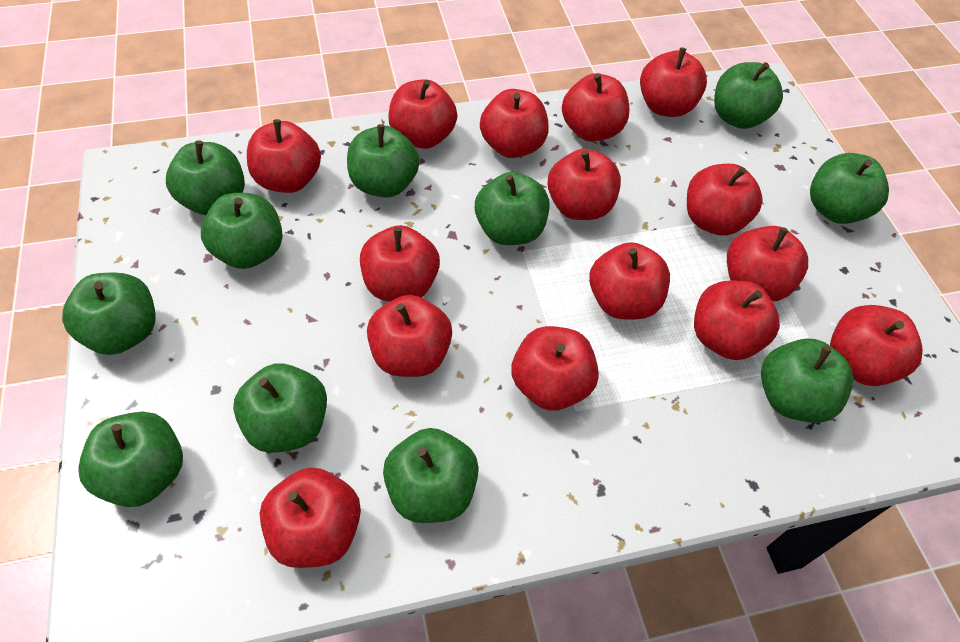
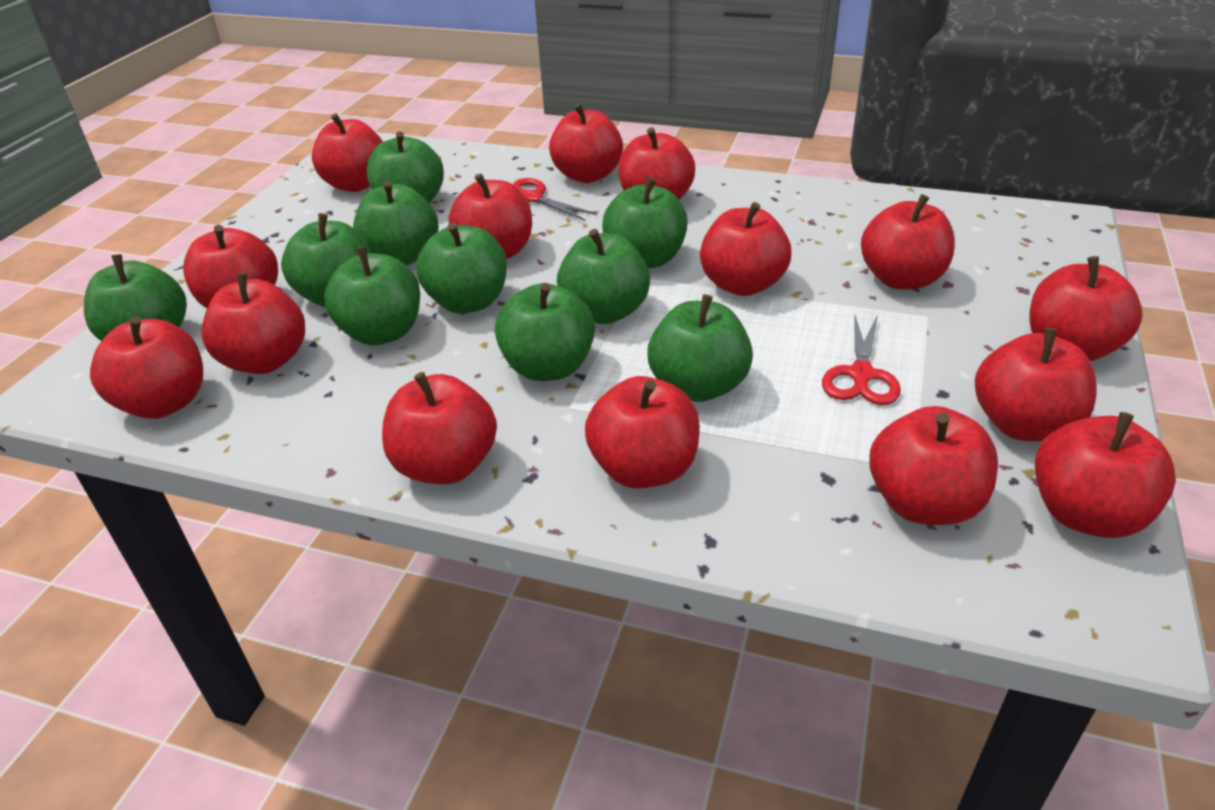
green apple: 11 -> 10
red scissors: 0 -> 2

